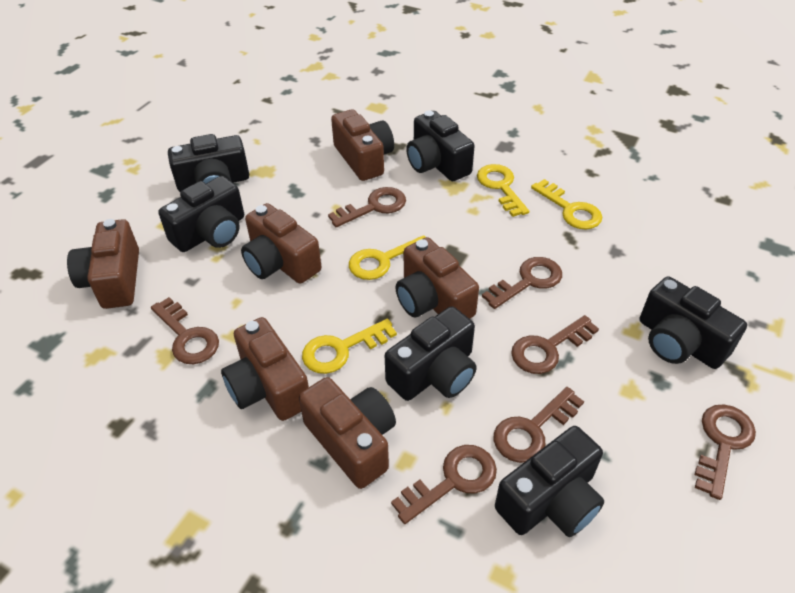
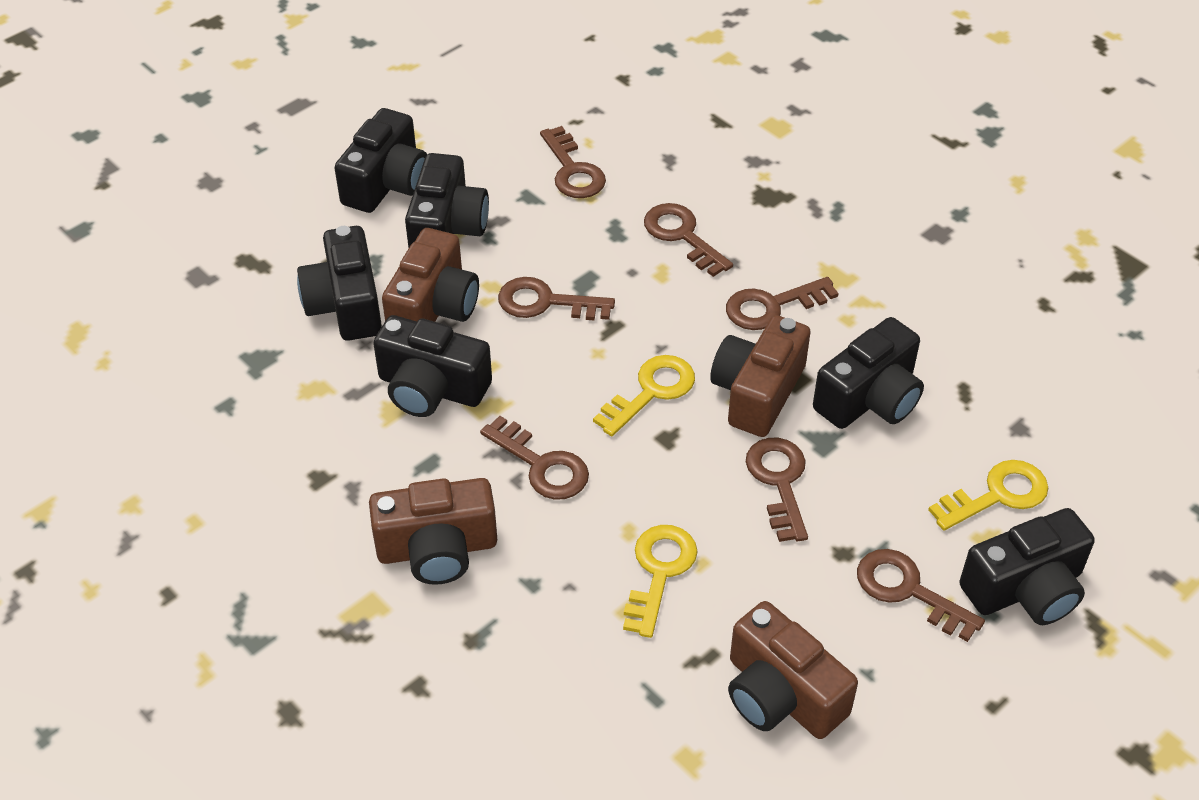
brown camera: 6 -> 4
yellow key: 4 -> 3

